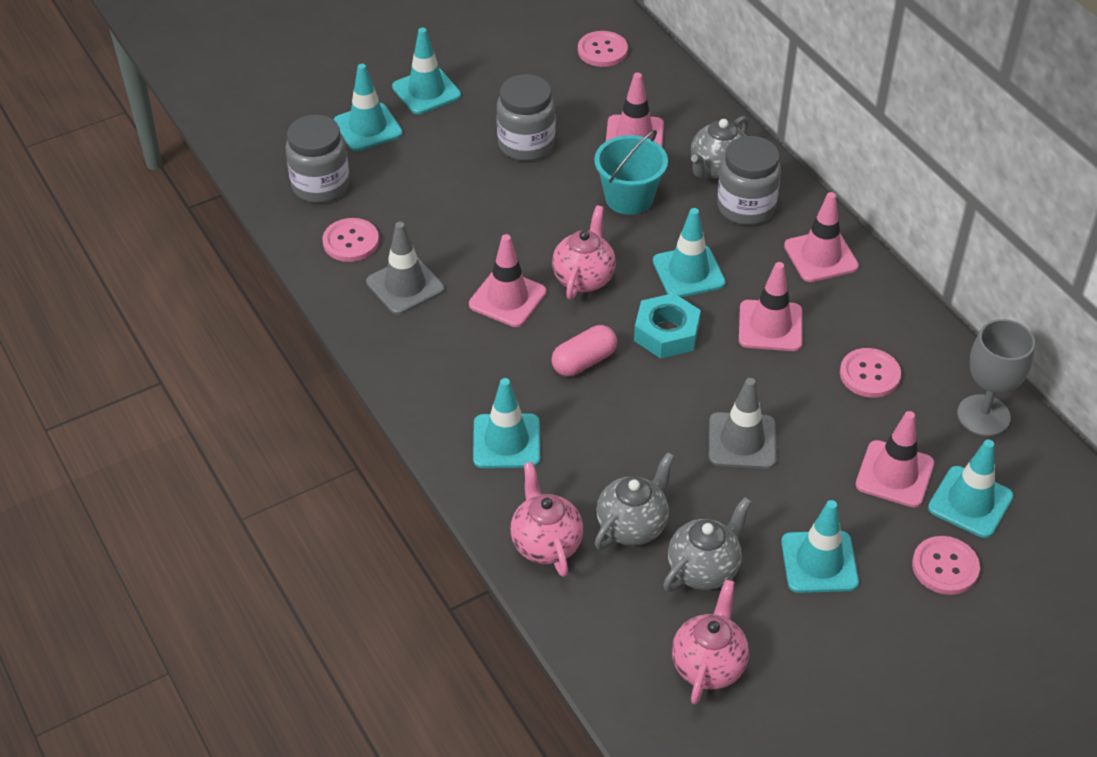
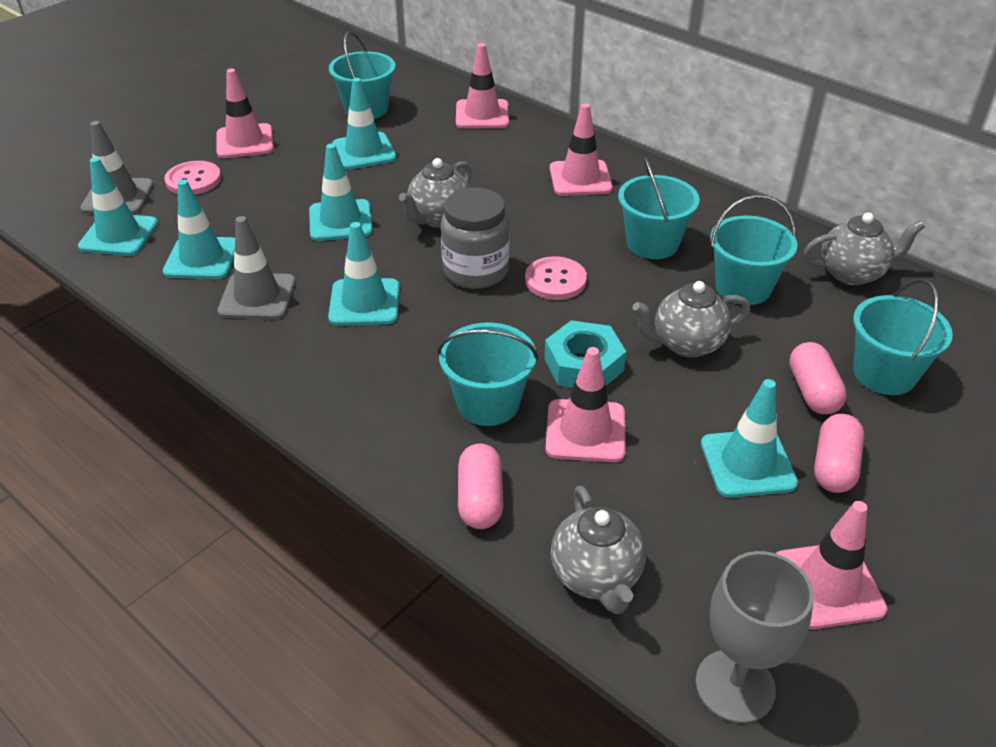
grey jar: 3 -> 1
grey teapot: 3 -> 4
pink button: 4 -> 2
pink capsule: 1 -> 3
pink teapot: 3 -> 0
turquoise bucket: 1 -> 5

